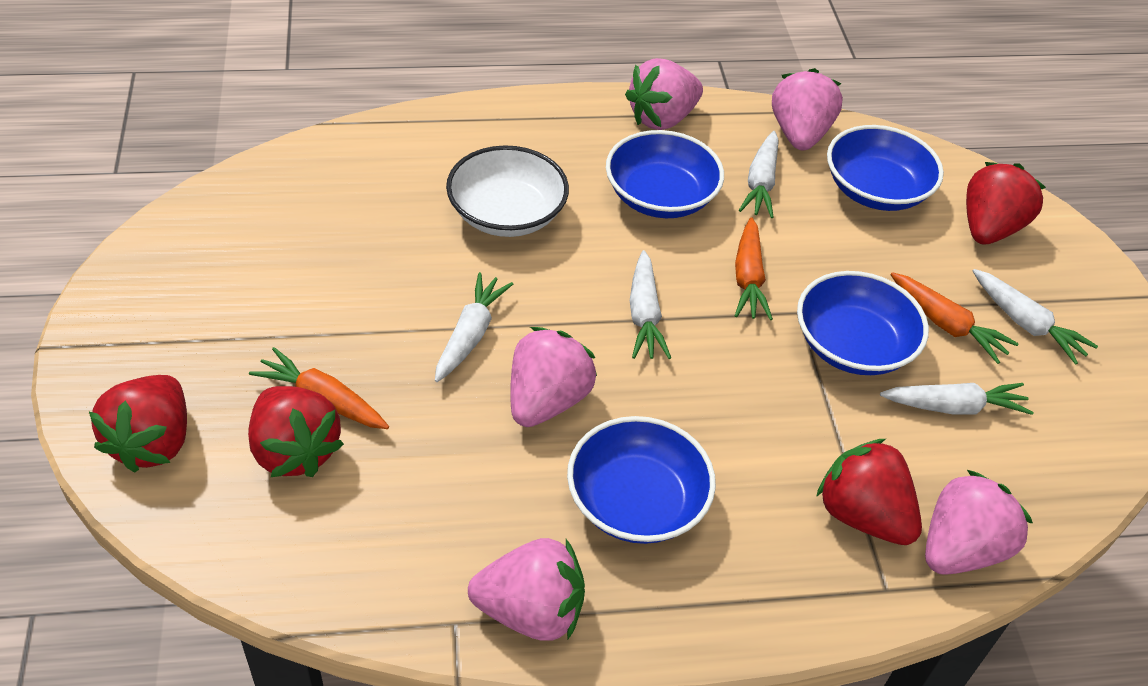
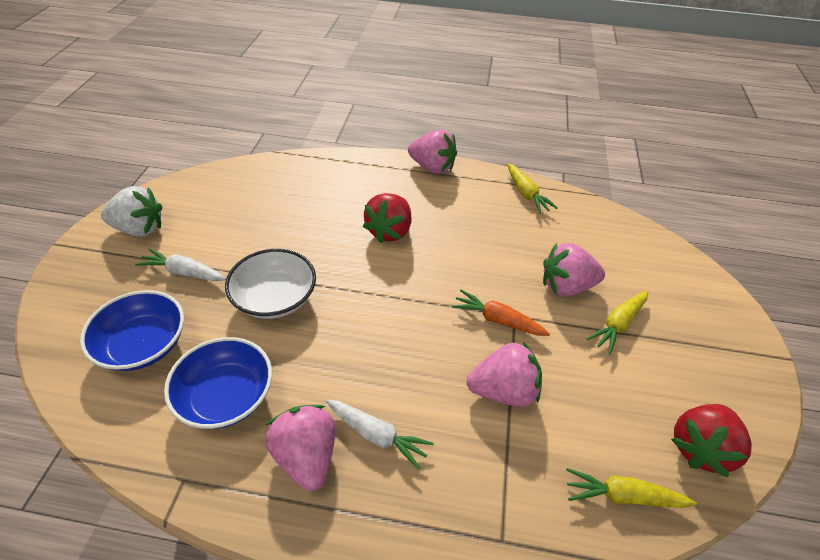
blue bowl: 4 -> 2
orange carrot: 3 -> 1
pink strawberry: 5 -> 4
red strawberry: 4 -> 2
white carrot: 5 -> 2
white strawberry: 0 -> 1
yellow carrot: 0 -> 3

